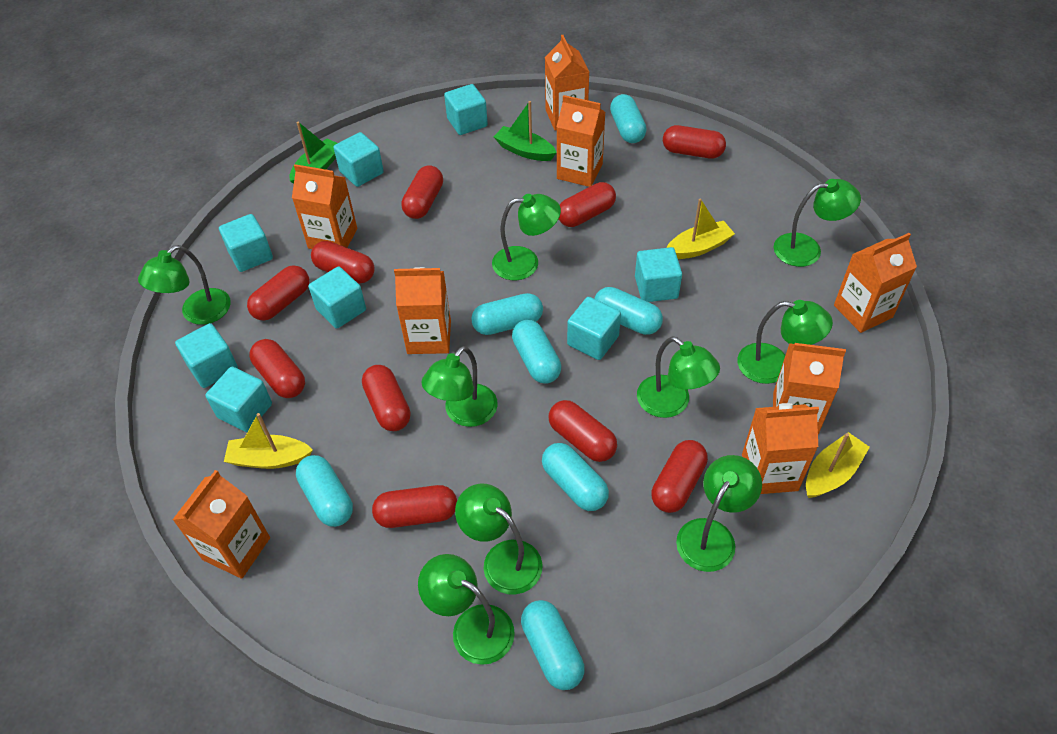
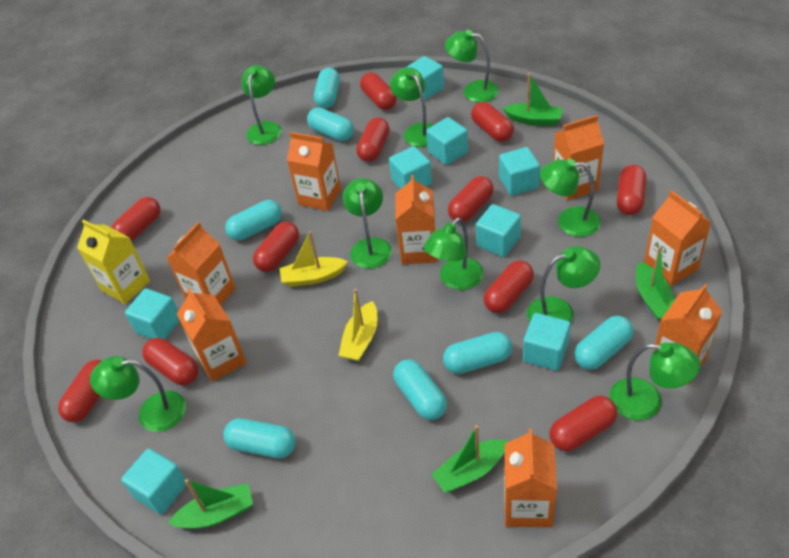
green boat: 2 -> 4
red capsule: 10 -> 11
yellow boat: 3 -> 2
yellow carton: 0 -> 1

